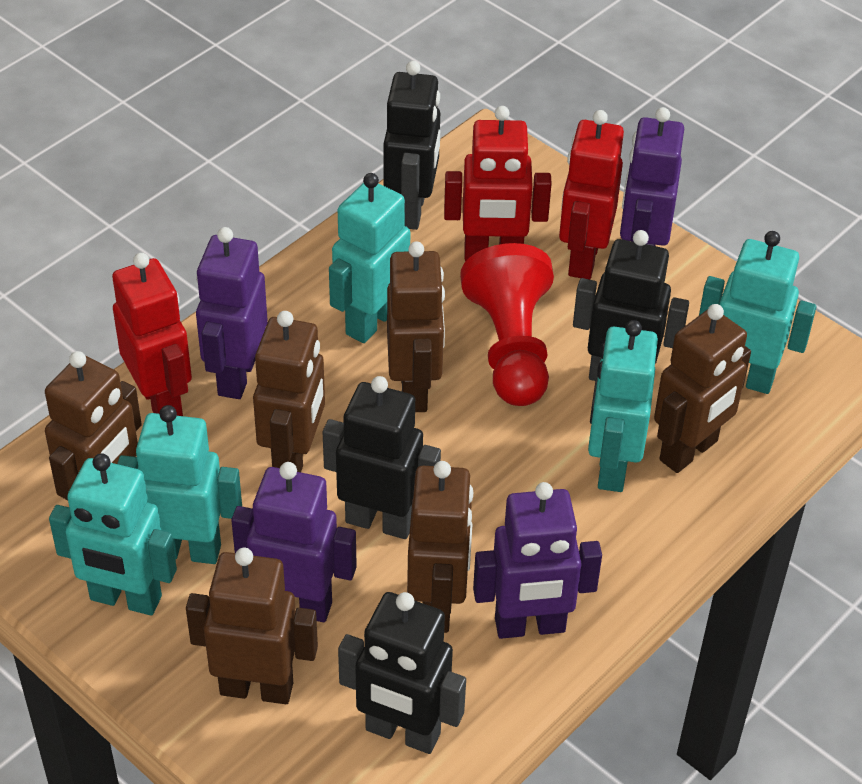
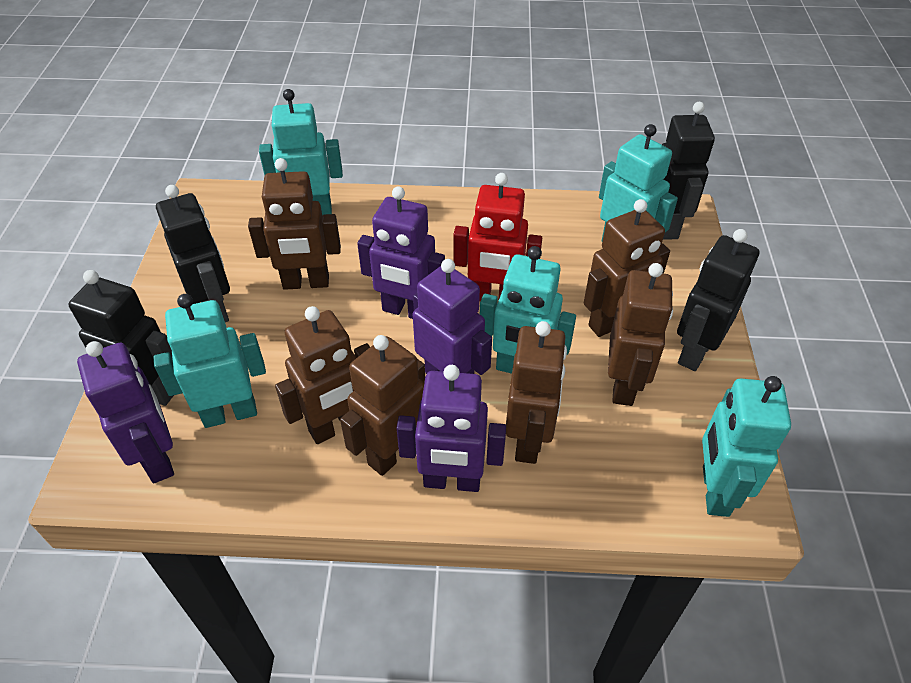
red pawn: 1 -> 0
red robot: 3 -> 1

